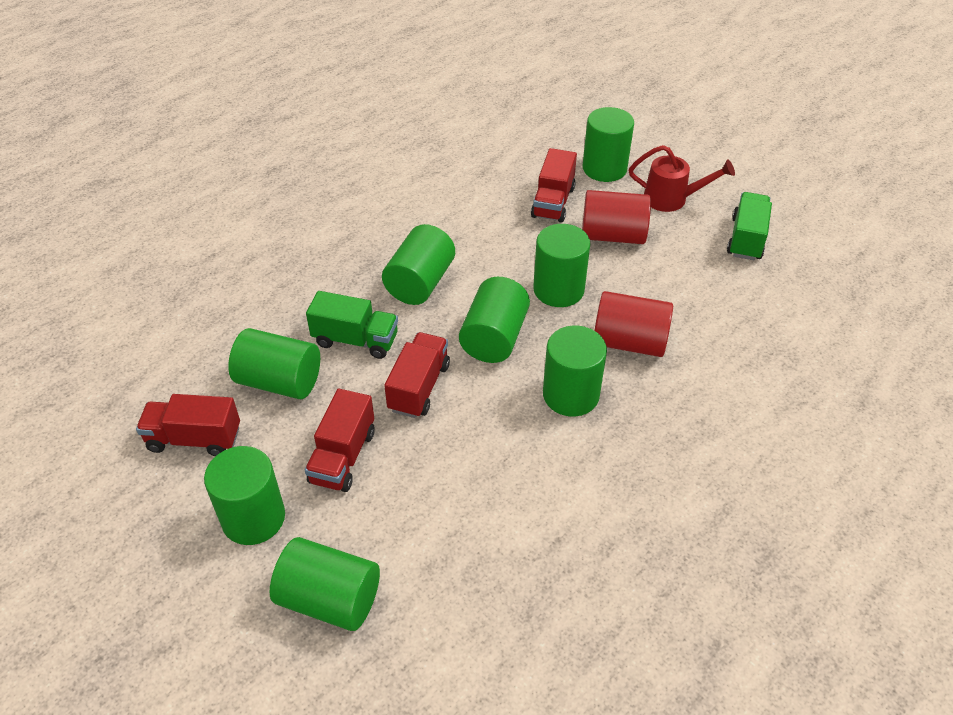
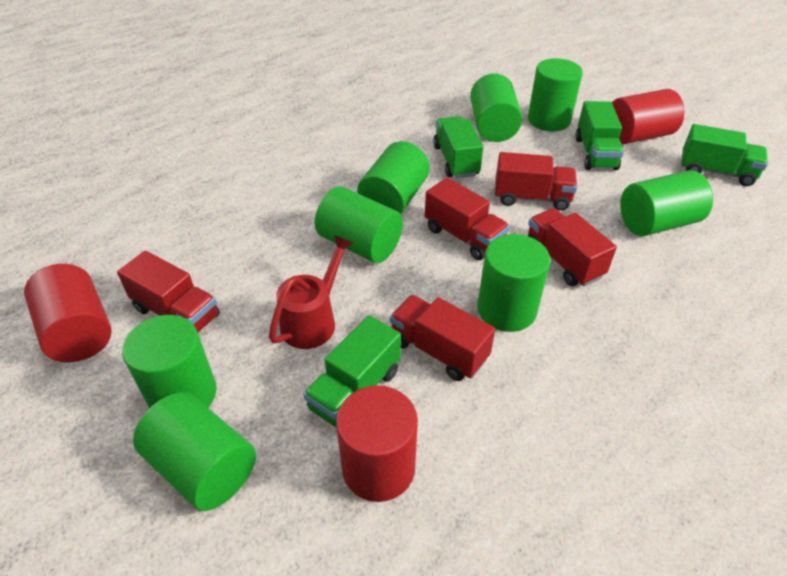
green truck: 2 -> 4
red cylinder: 2 -> 3
red truck: 4 -> 5

